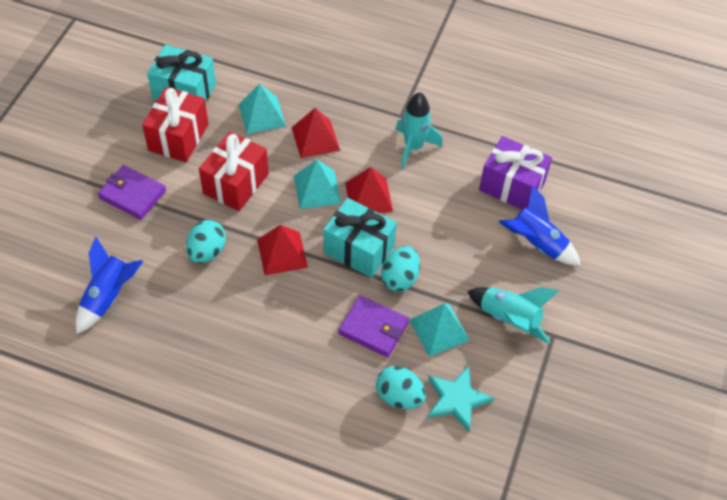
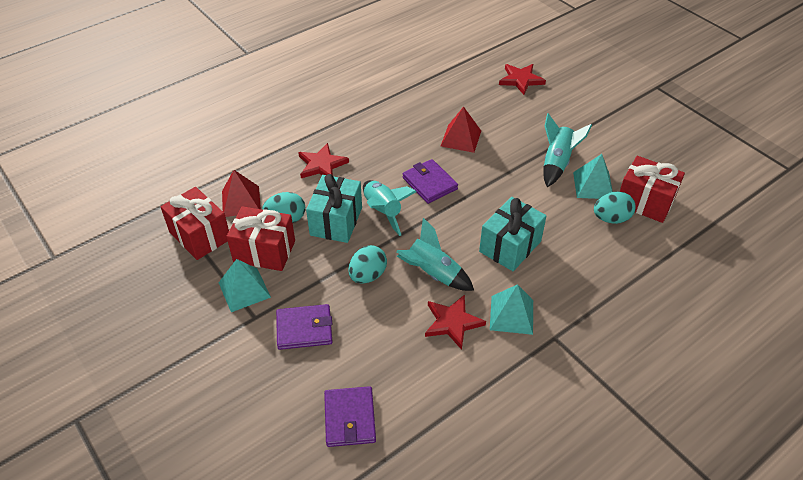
blue rocket: 2 -> 0
purple gift: 1 -> 0
purple wallet: 2 -> 3
red gift: 2 -> 3
red pyramid: 3 -> 2
red star: 0 -> 3
turquoise rocket: 2 -> 3
turquoise star: 1 -> 0

